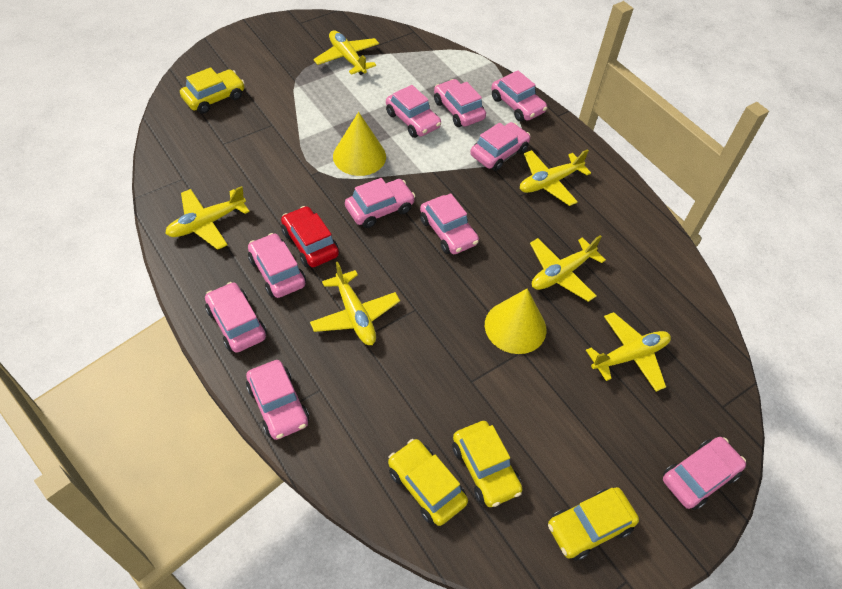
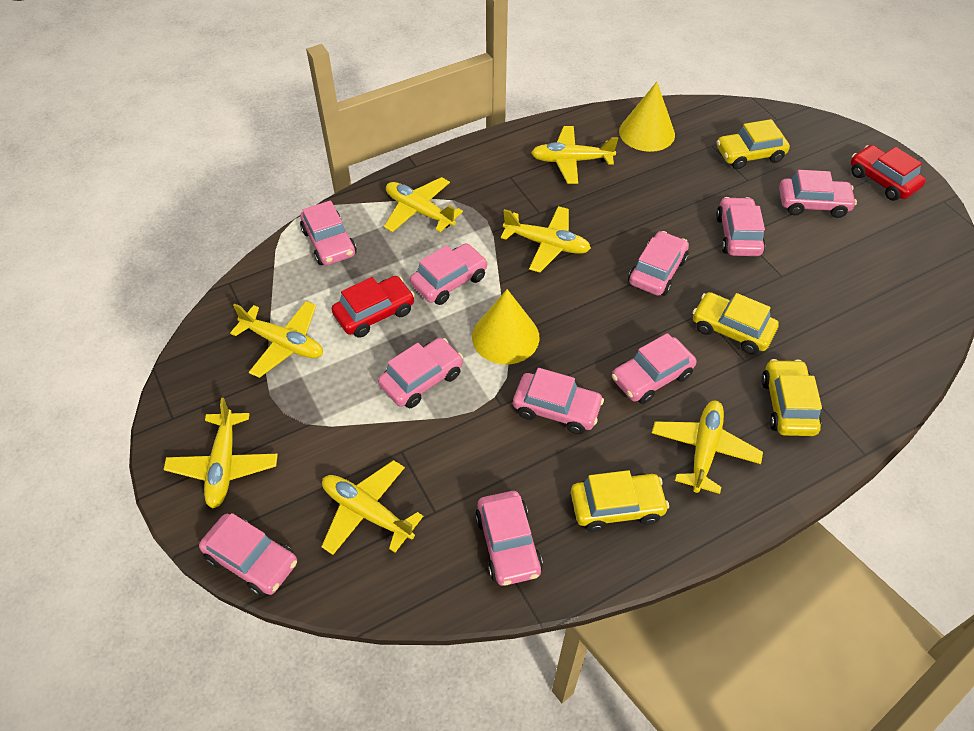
red car: 1 -> 2
yellow plane: 6 -> 7

